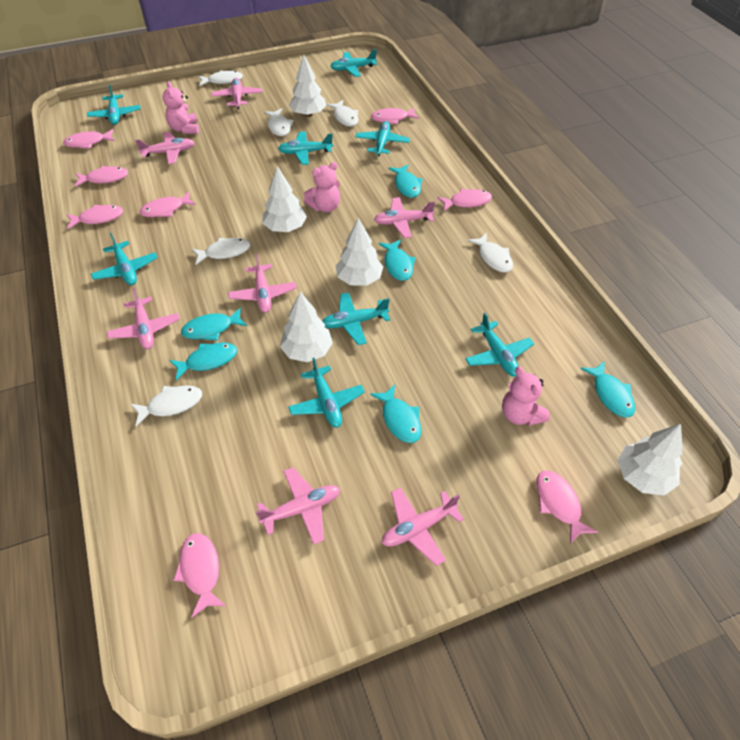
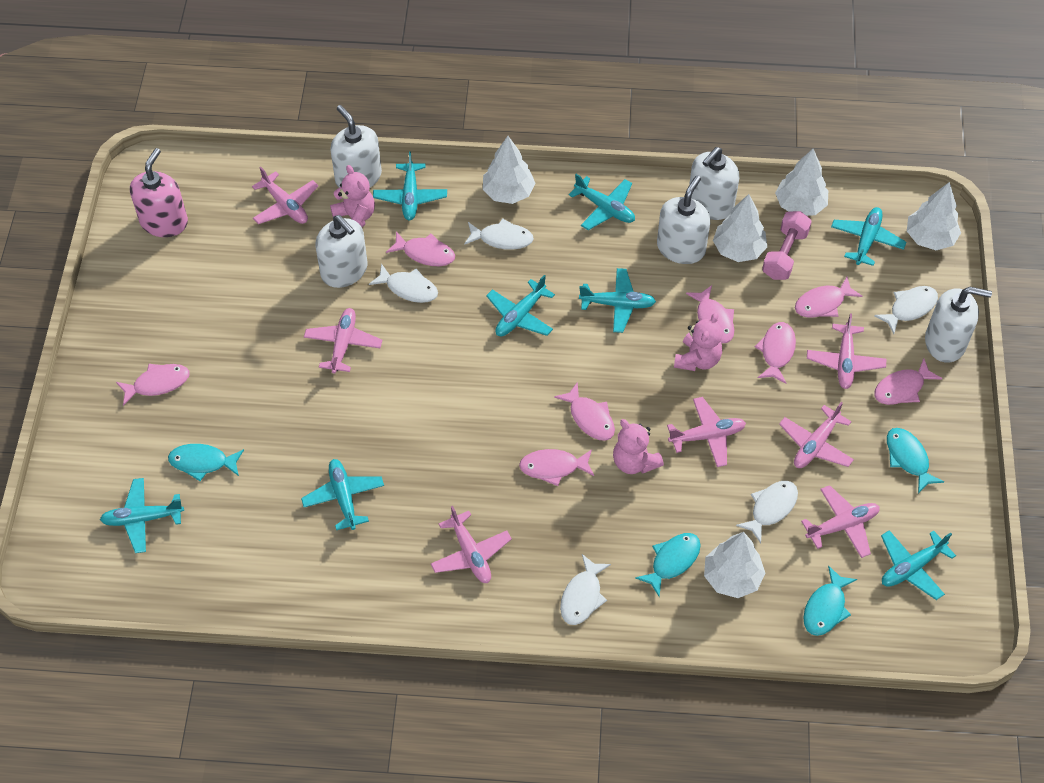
pink dumbbell: 0 -> 1
pink soap dispenser: 0 -> 1
turquoise fish: 6 -> 4
white fish: 6 -> 5
white soap dispenser: 0 -> 5

